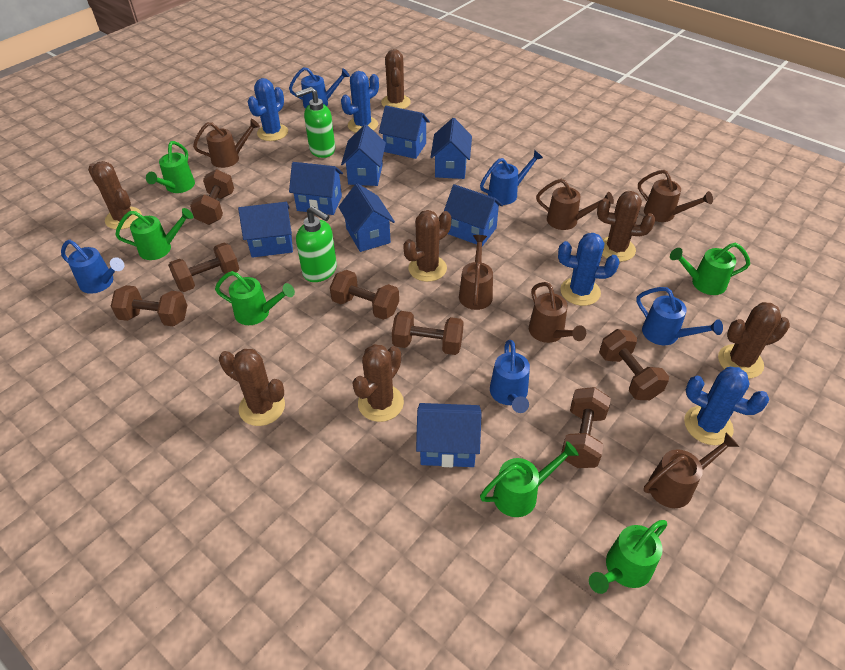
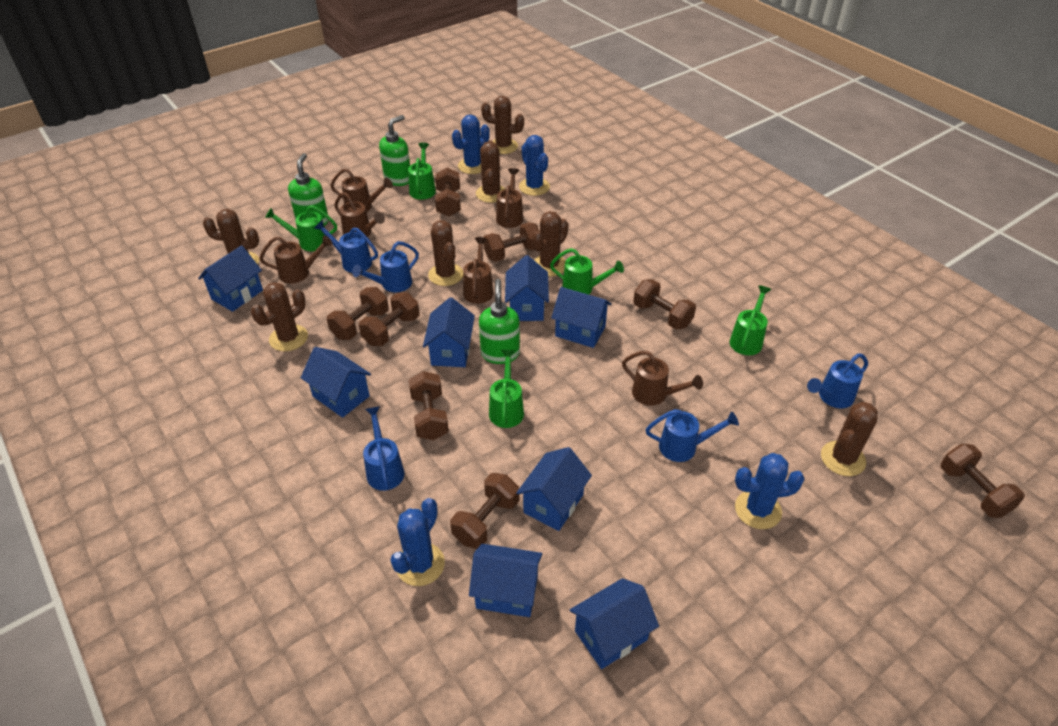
brown dumbbell: 7 -> 8
green soap dispenser: 2 -> 3
green watering can: 6 -> 5

